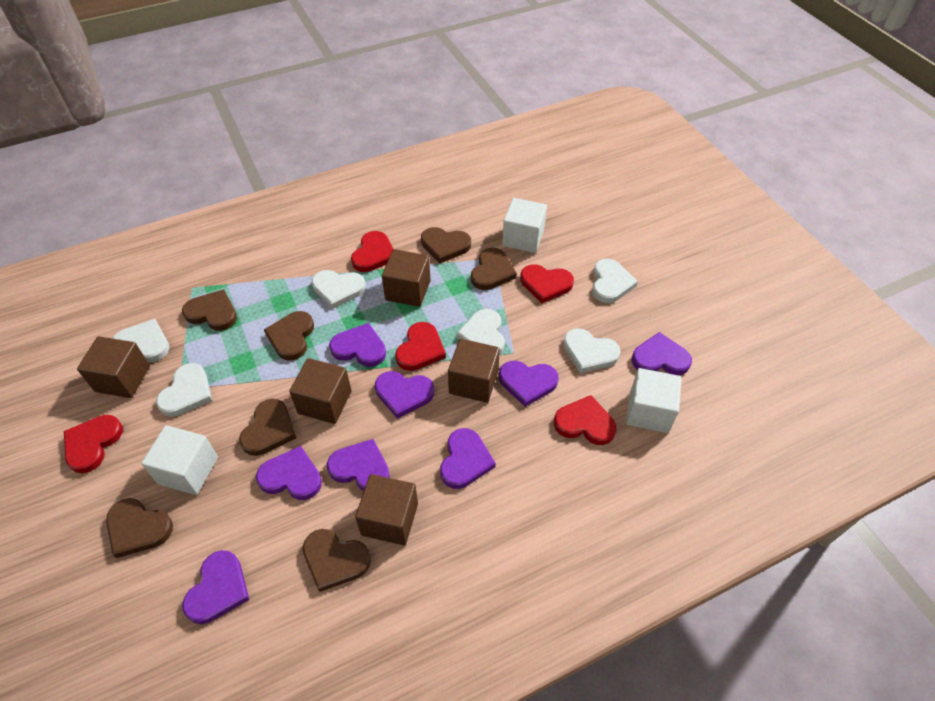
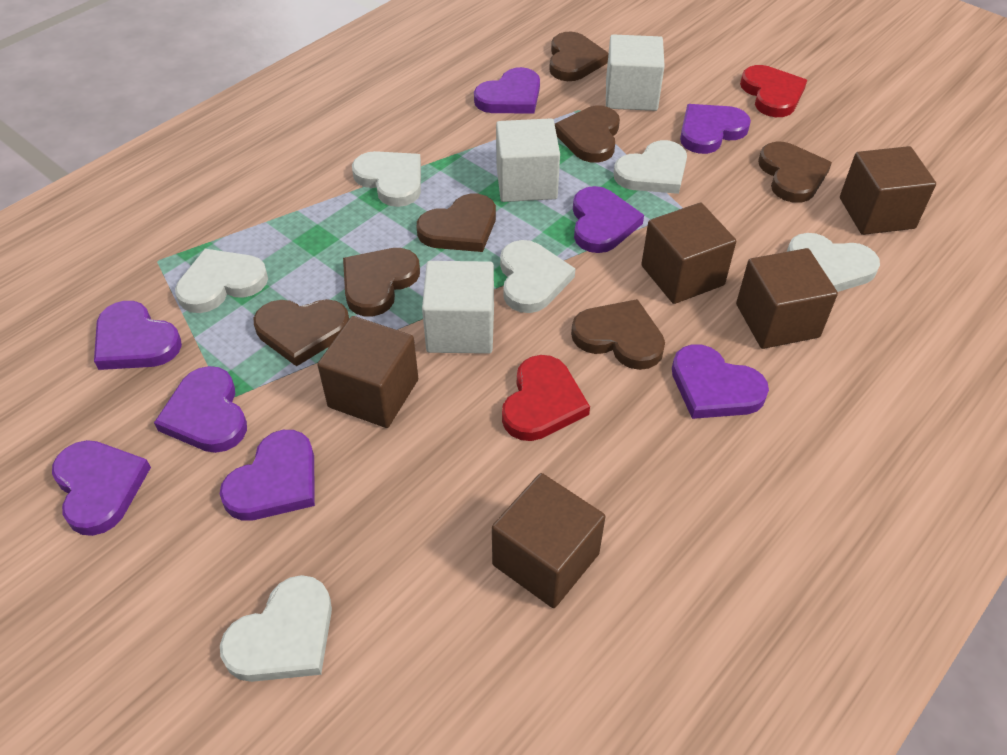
red heart: 5 -> 2

